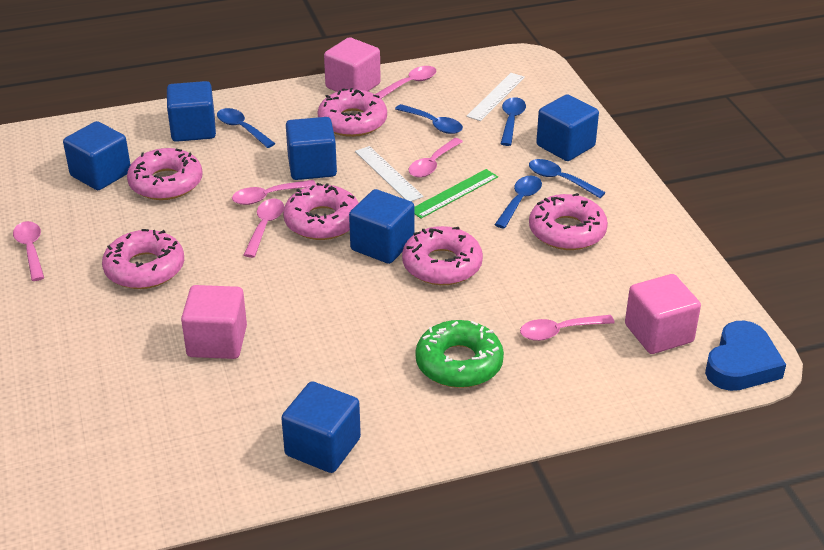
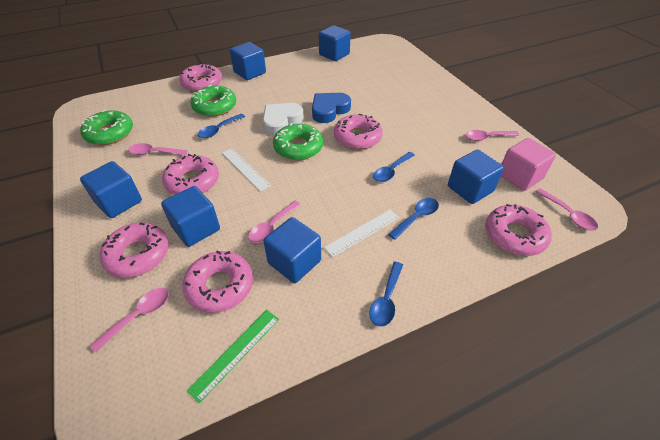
blue spoon: 5 -> 4
green donut: 1 -> 3
pink cube: 3 -> 1
pink spoon: 6 -> 5
white heart: 0 -> 1

